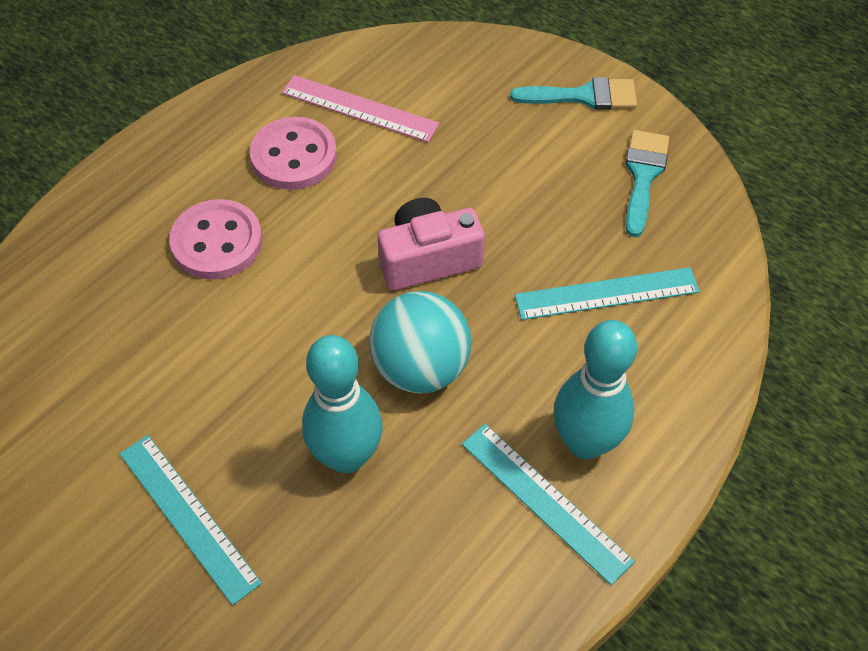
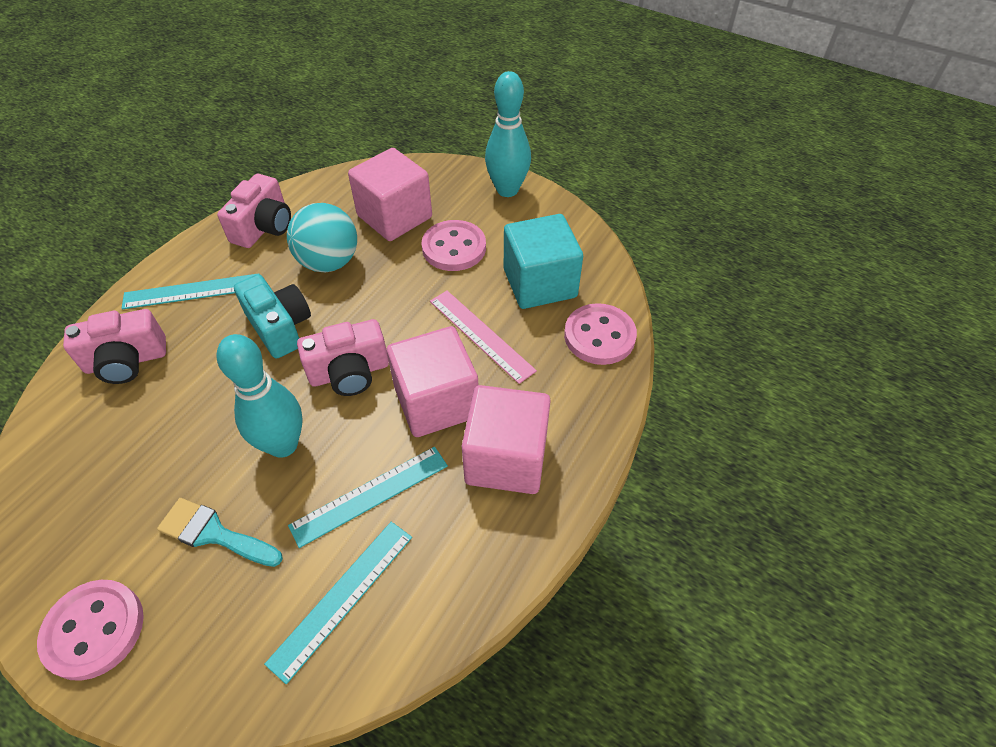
pink button: 2 -> 3
pink camera: 1 -> 3
pink cube: 0 -> 3
turquoise brush: 2 -> 1
turquoise camera: 0 -> 1
turquoise cube: 0 -> 1

